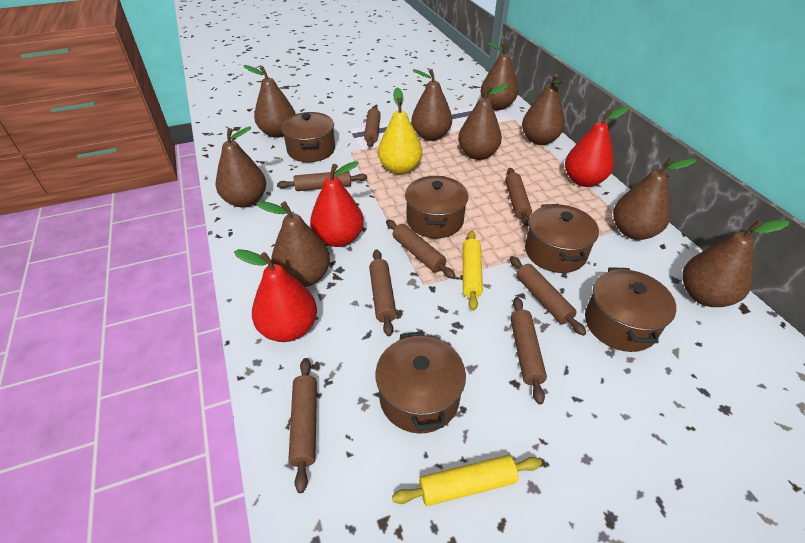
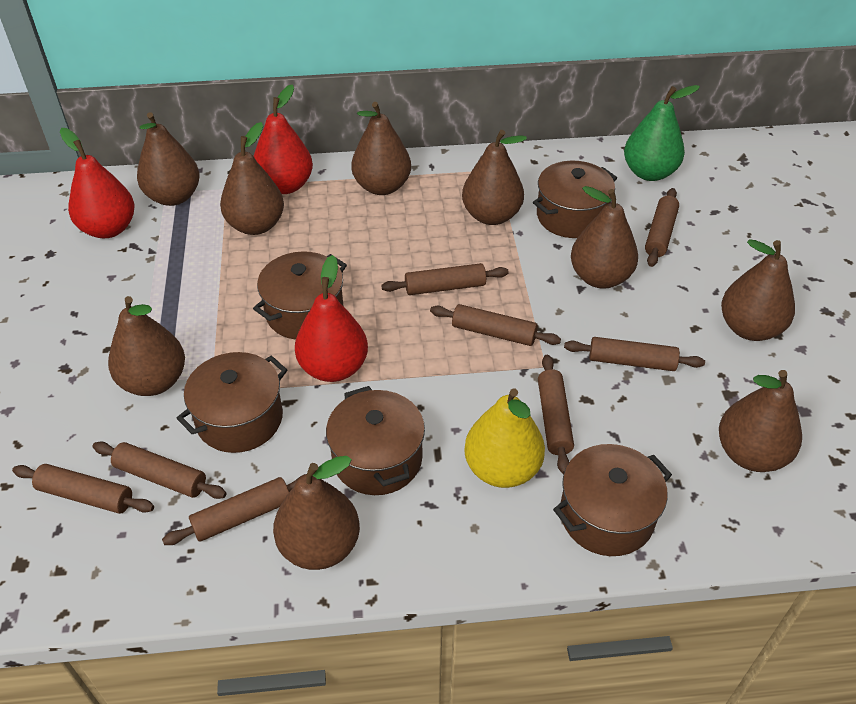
green pear: 0 -> 1
yellow rolling pin: 2 -> 0

